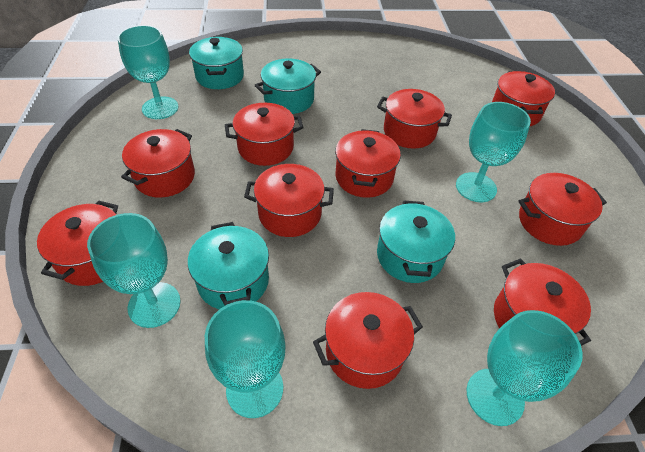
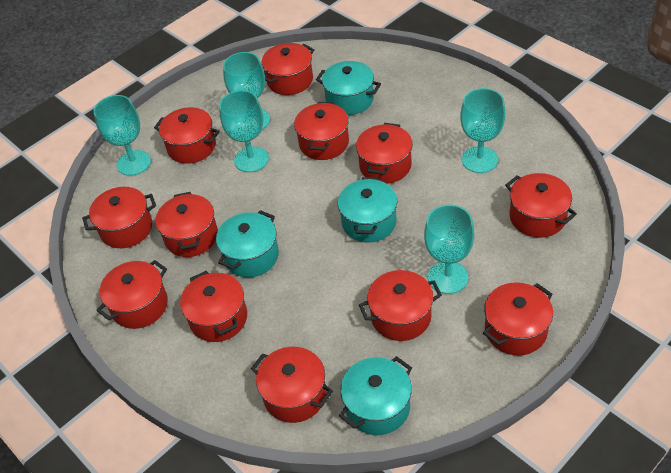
red pot: 10 -> 12

